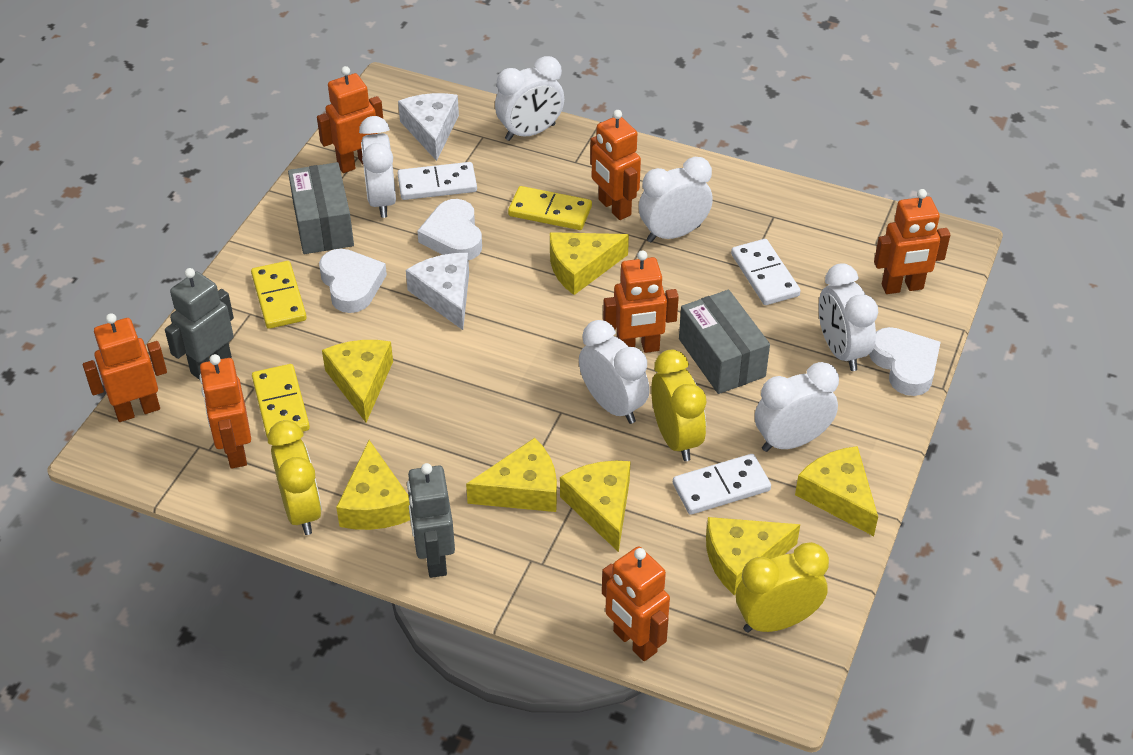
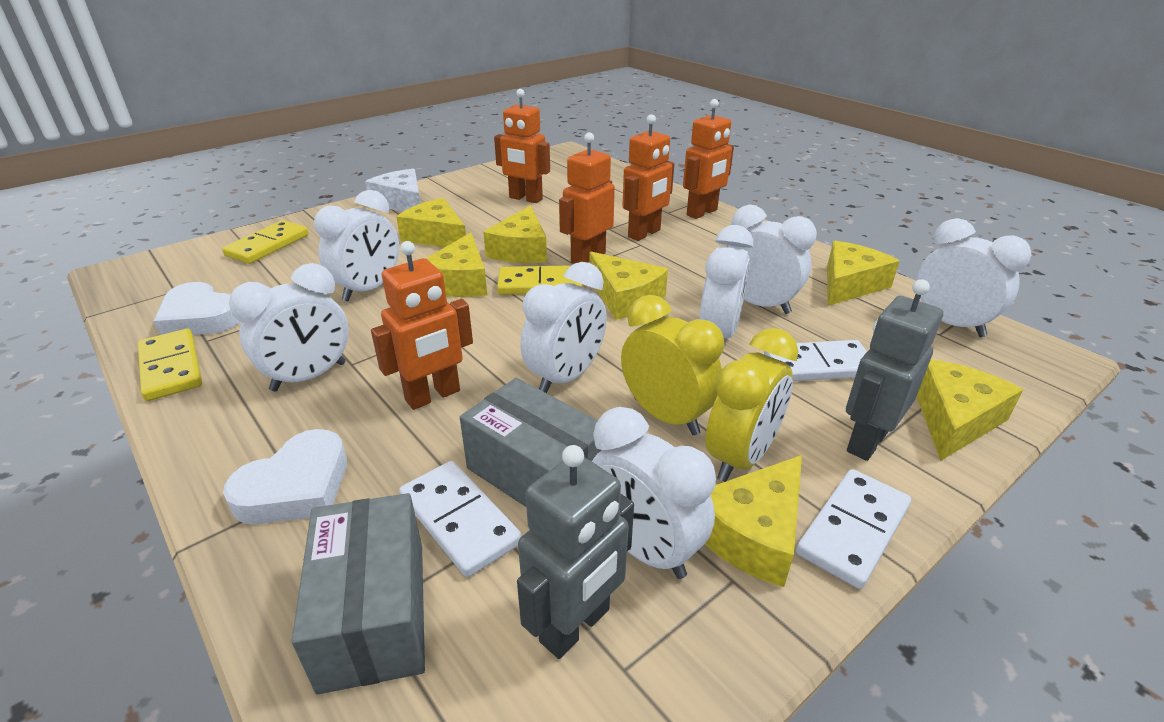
orange robot: 7 -> 5
white cheese: 2 -> 1
white clock: 6 -> 7
white heart: 3 -> 2
yellow clock: 3 -> 2

